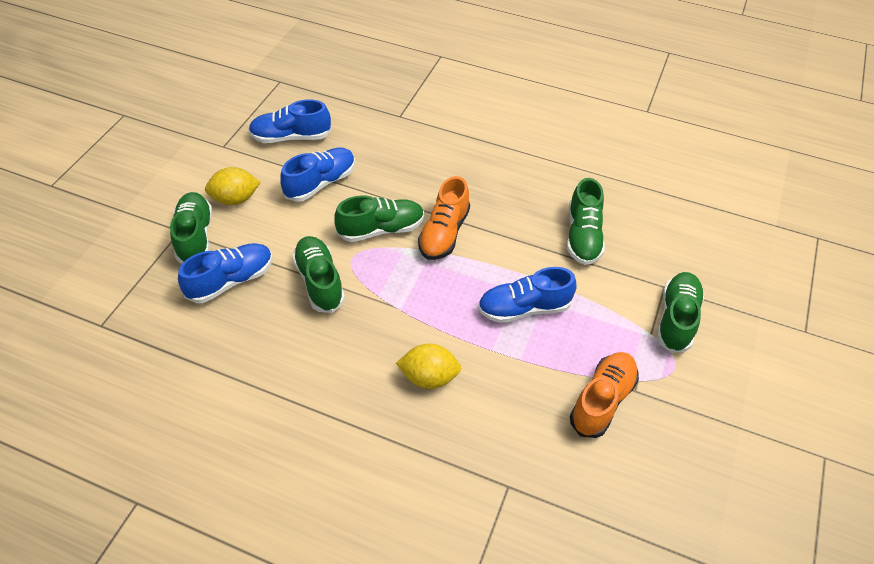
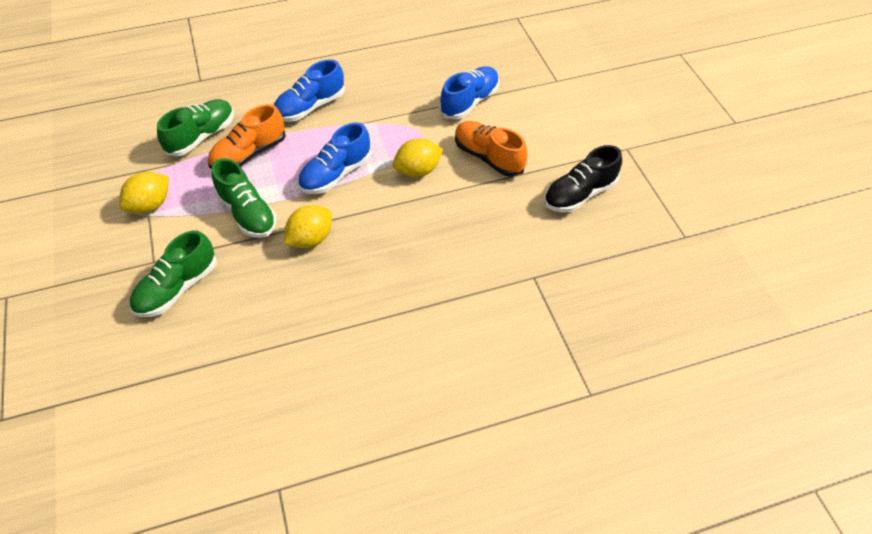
black shoe: 0 -> 1
blue shoe: 4 -> 3
green shoe: 5 -> 3
yellow lemon: 2 -> 3

